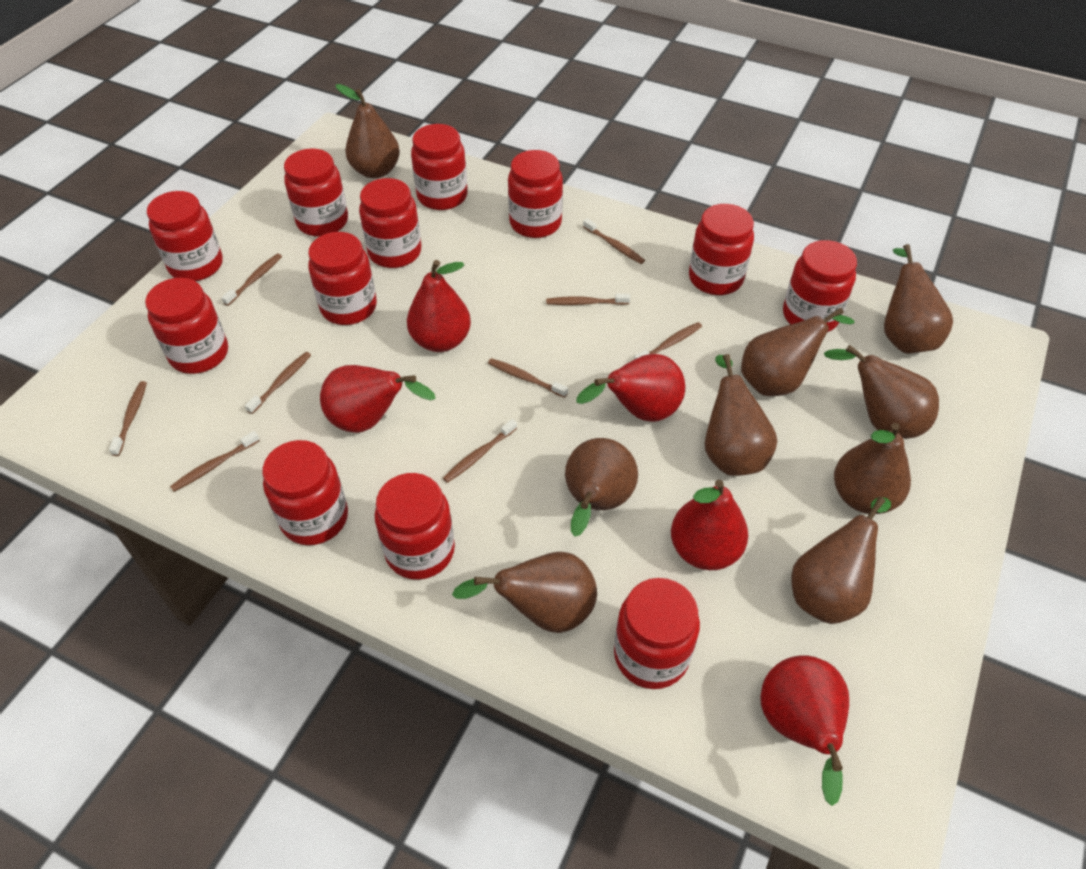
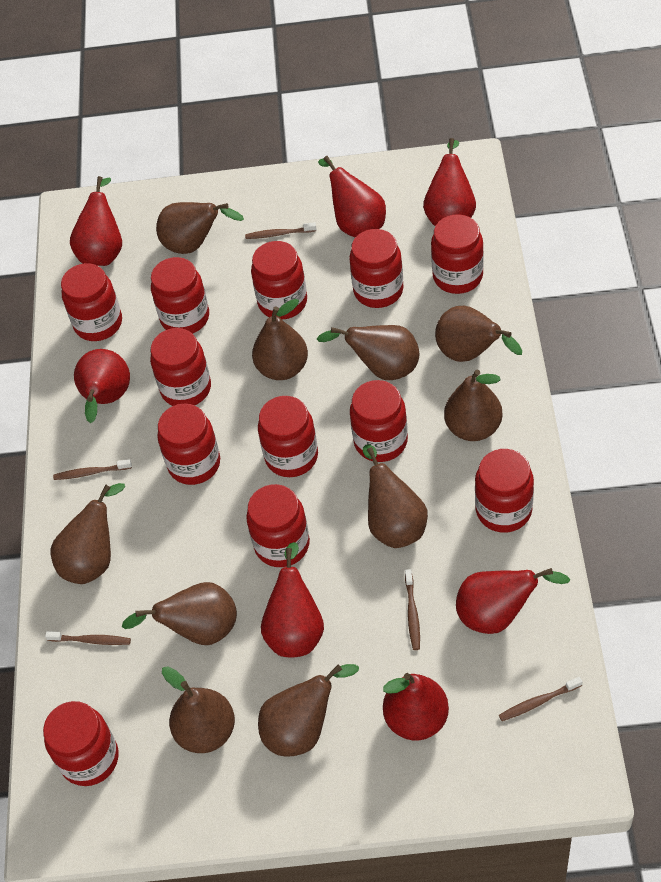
brown pear: 9 -> 10
brown toothbrush: 9 -> 5
red pear: 5 -> 7

